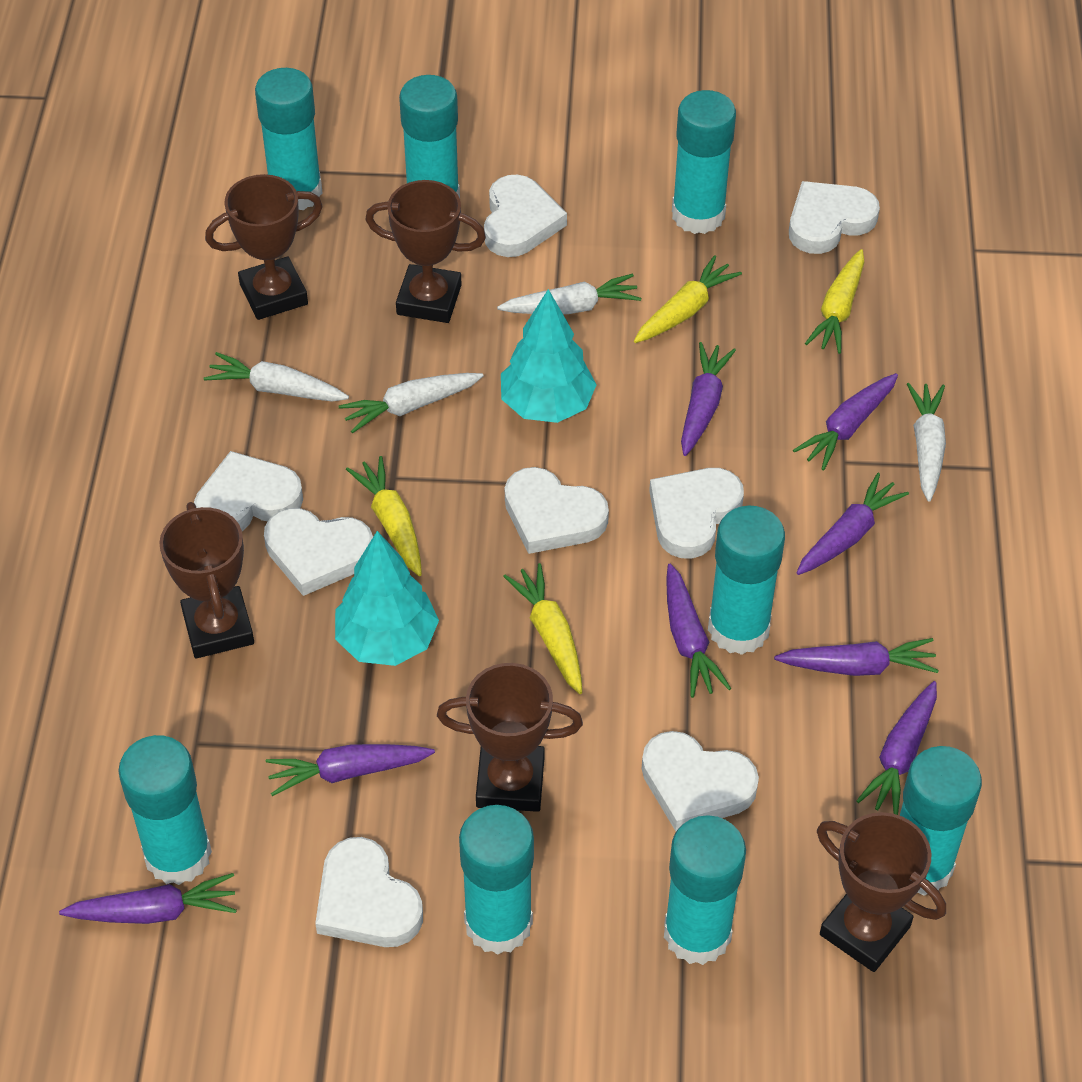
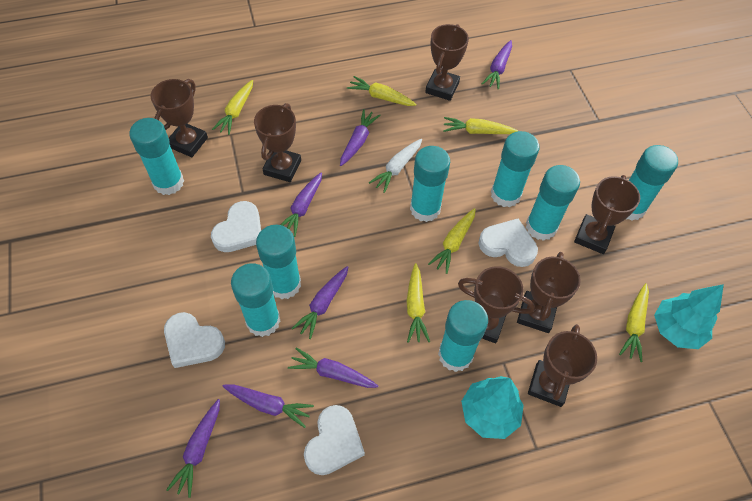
brown trophy: 5 -> 7
purple carrot: 8 -> 7
white carrot: 4 -> 1
white heart: 8 -> 4
yellow carrot: 4 -> 6

